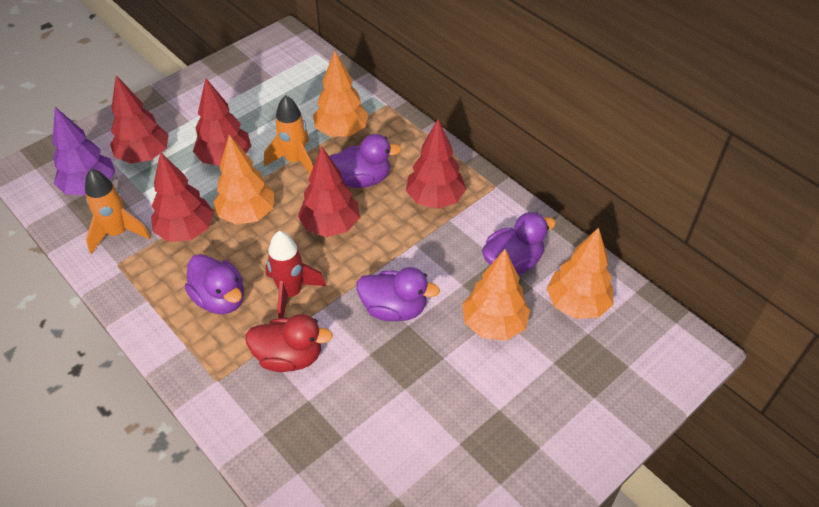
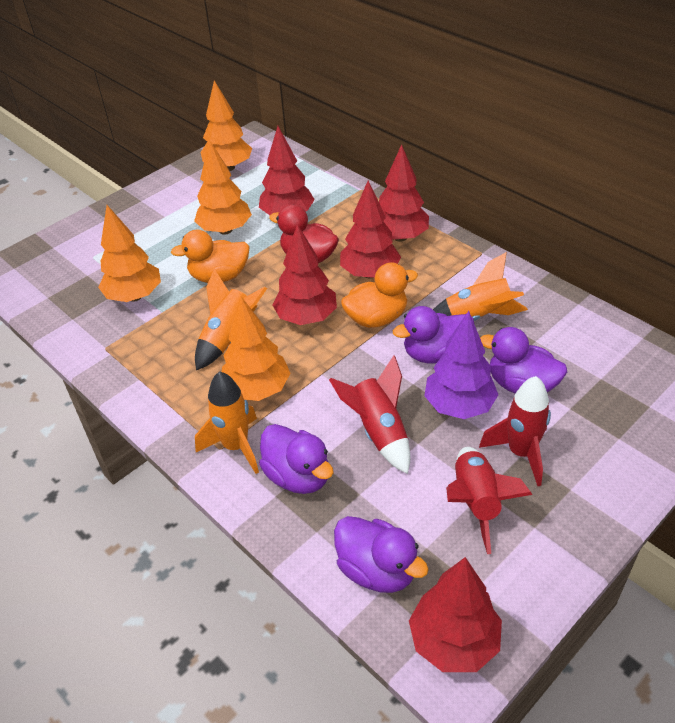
orange duck: 0 -> 2
orange rocket: 2 -> 3
red rocket: 1 -> 3

